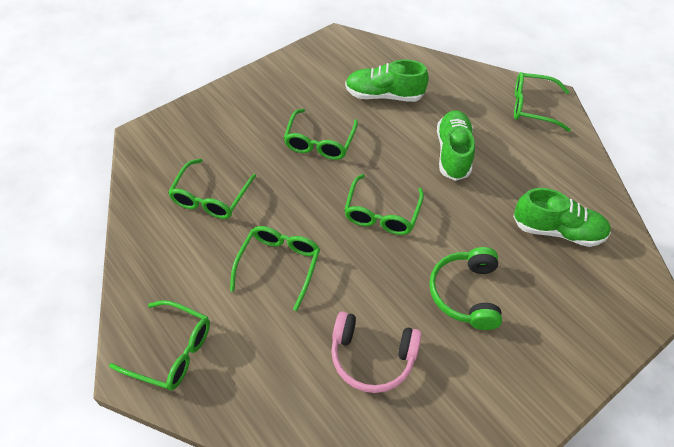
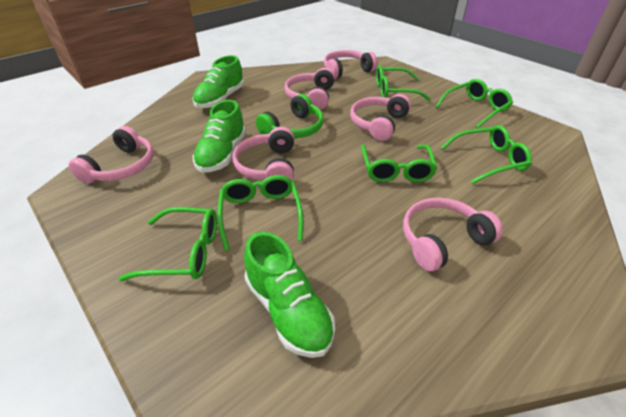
pink headphones: 1 -> 6

